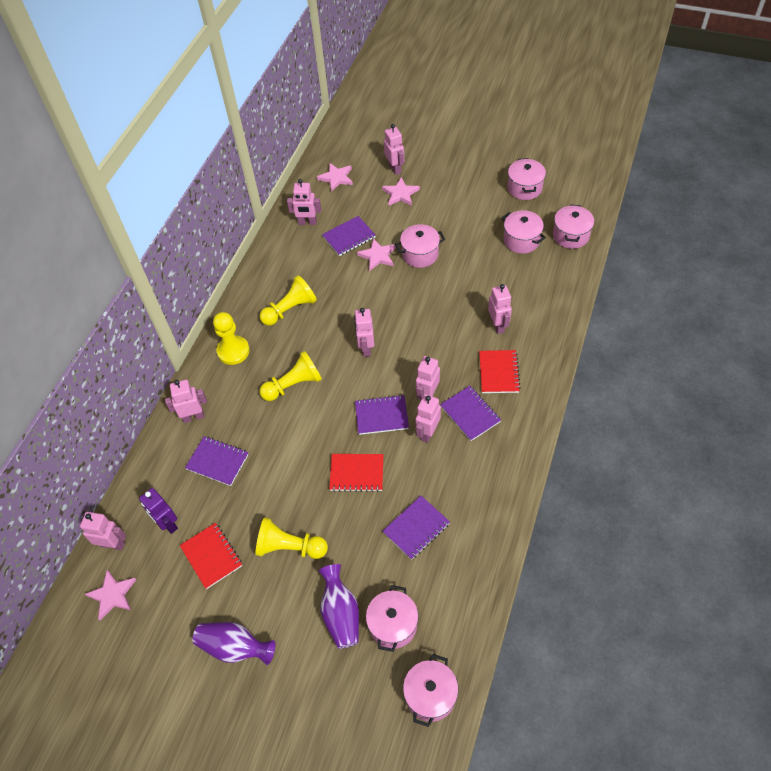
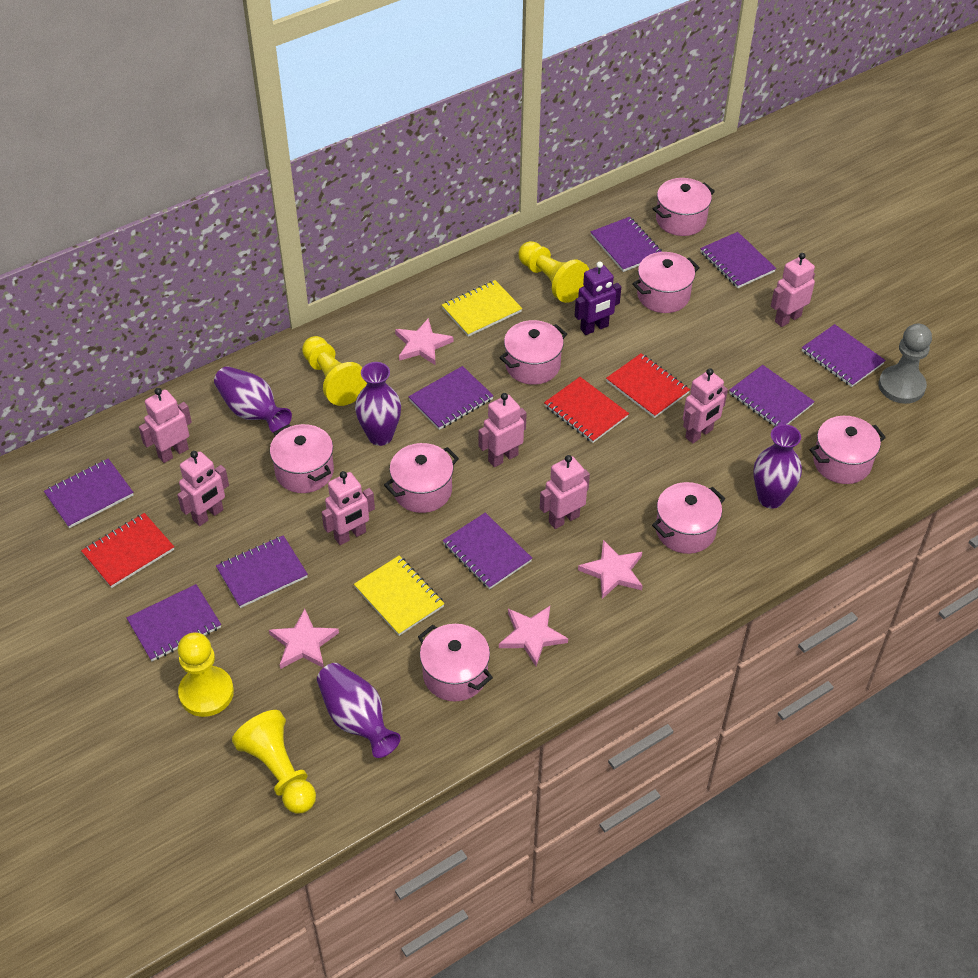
grey pawn: 0 -> 1
pink pot: 6 -> 8
pink robot: 8 -> 7
purple notebook: 5 -> 9
purple vase: 2 -> 4
yellow notebook: 0 -> 2

